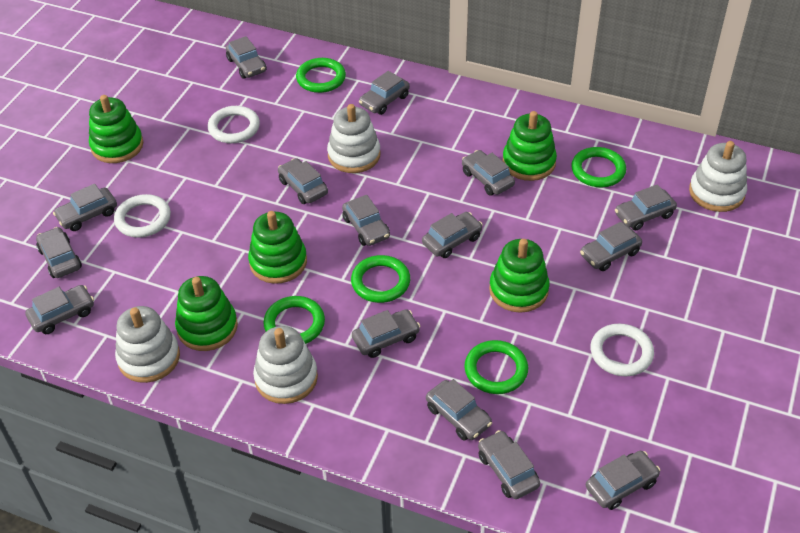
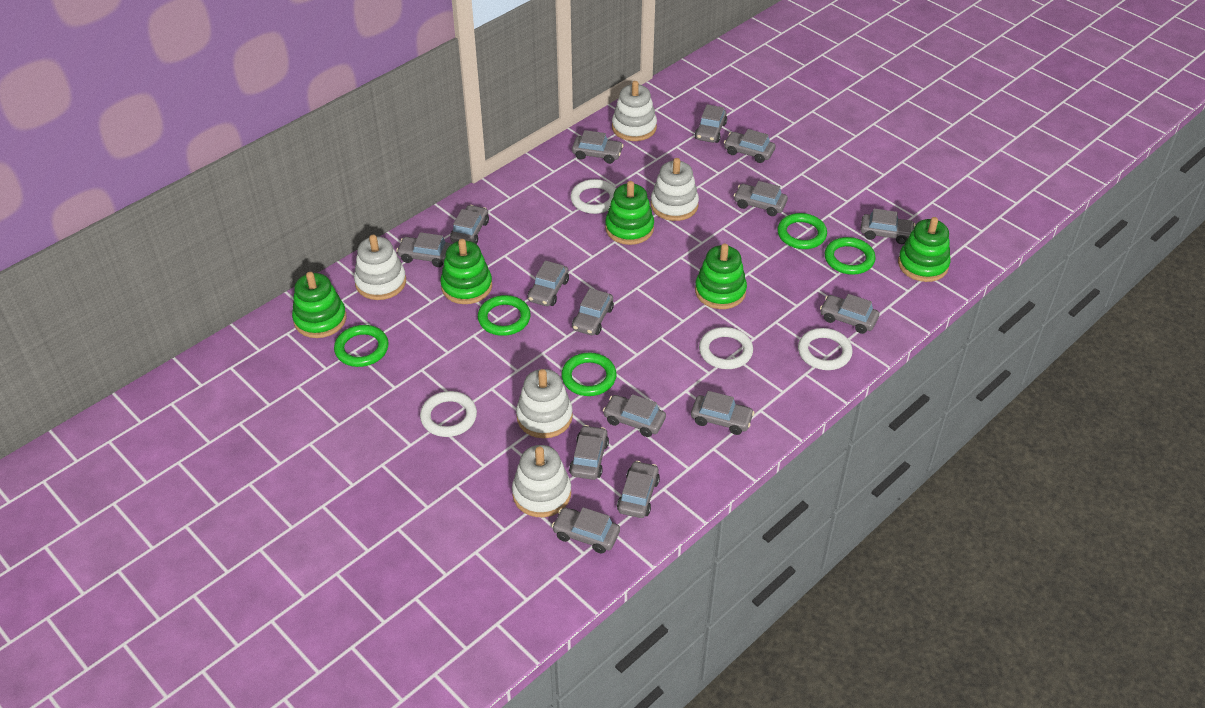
white ring: 3 -> 4
white stacking toy: 4 -> 5

